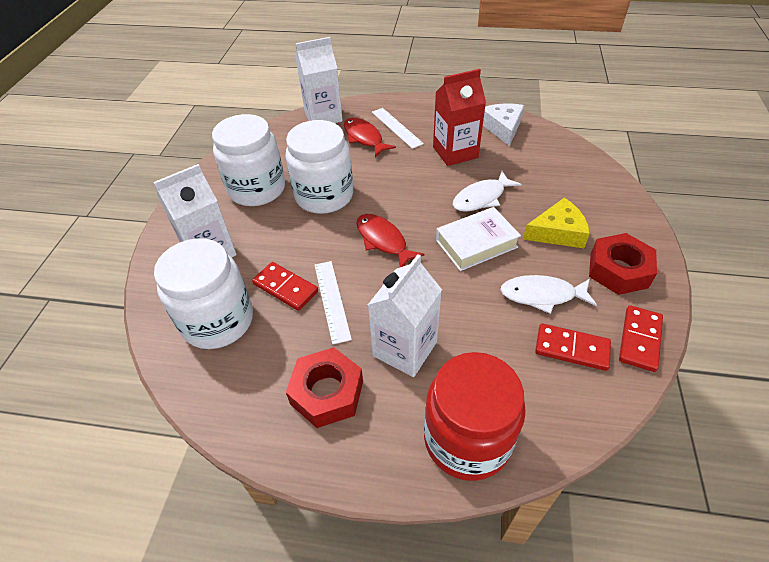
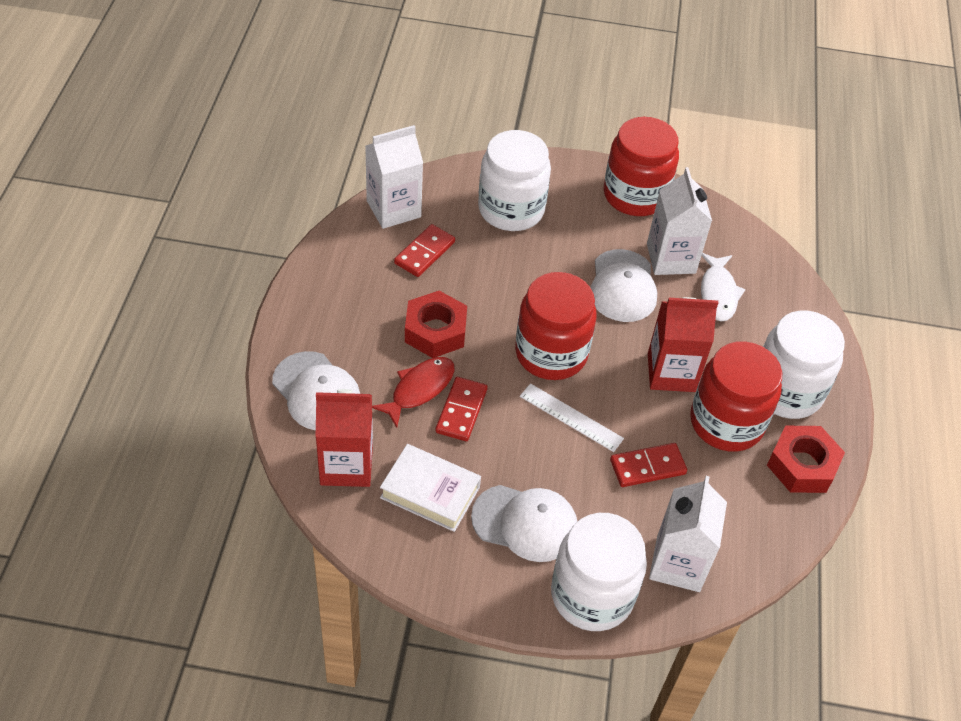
red carton: 1 -> 2
red fish: 2 -> 1
red jar: 1 -> 3
white cap: 0 -> 3
white cheese: 1 -> 0
white fish: 2 -> 1
white ruler: 2 -> 1
yellow cheese: 1 -> 0

